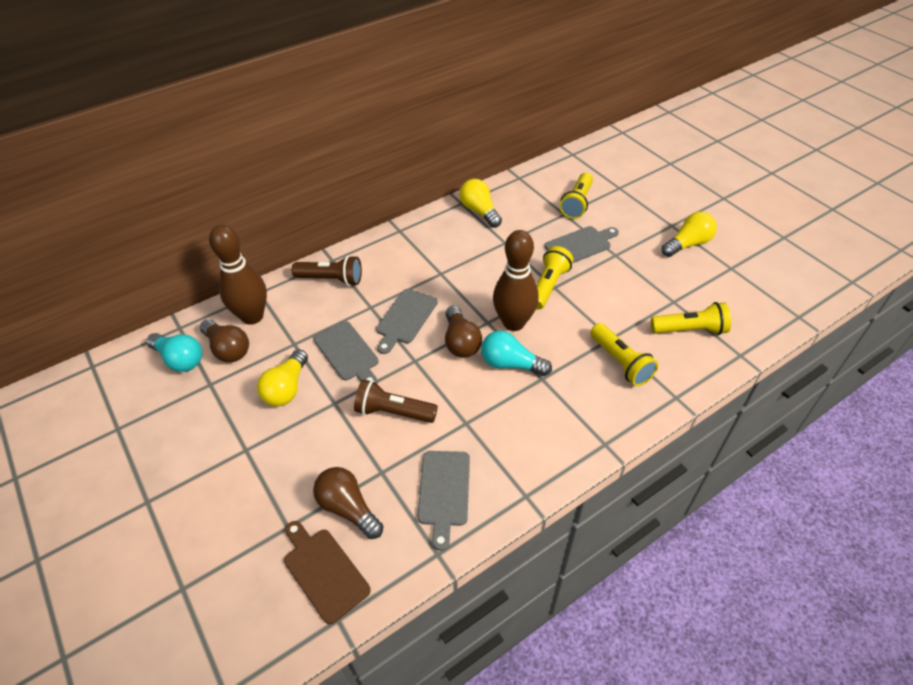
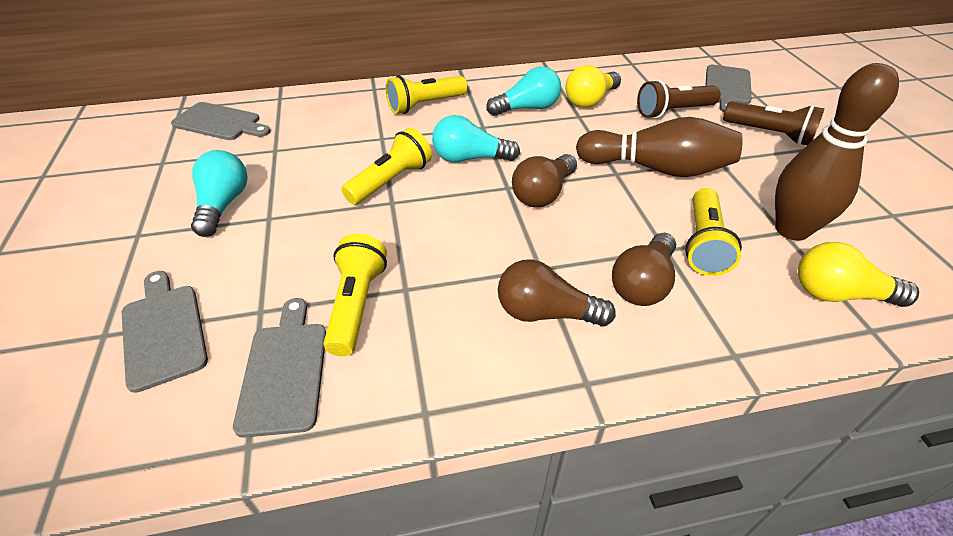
brown cutting board: 1 -> 0
turquoise light bulb: 2 -> 3
yellow light bulb: 3 -> 2

